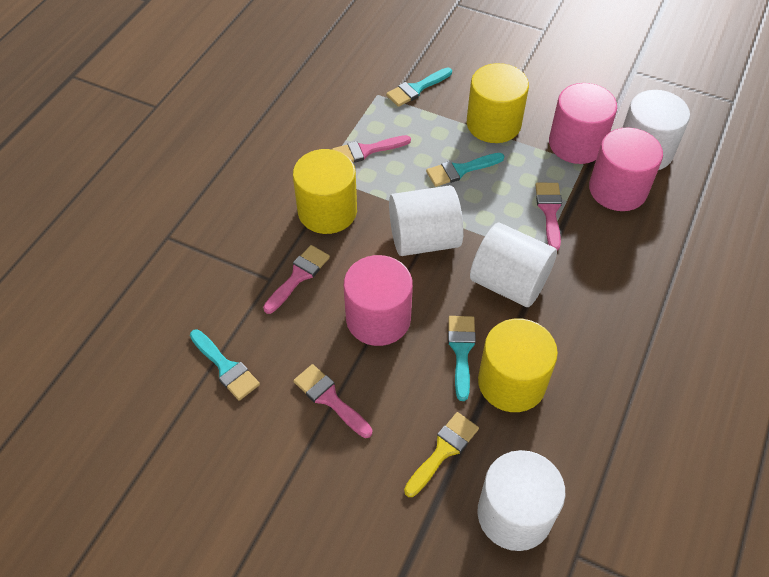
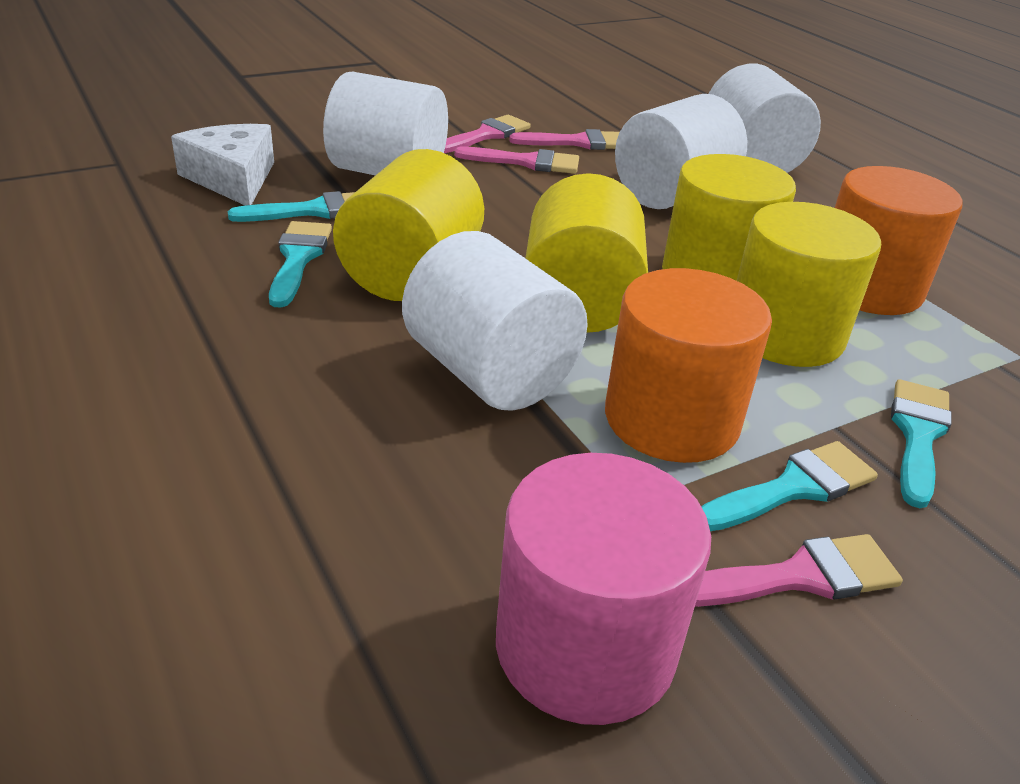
orange cylinder: 0 -> 2
pink cylinder: 3 -> 1
white cheese: 0 -> 1
yellow brush: 1 -> 0
yellow cylinder: 3 -> 4

